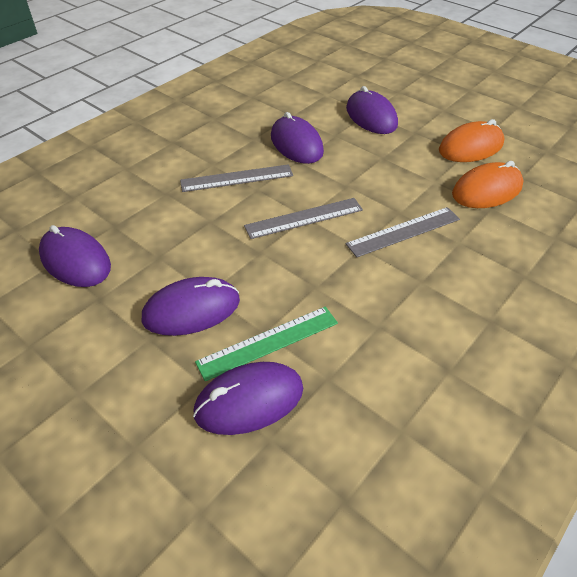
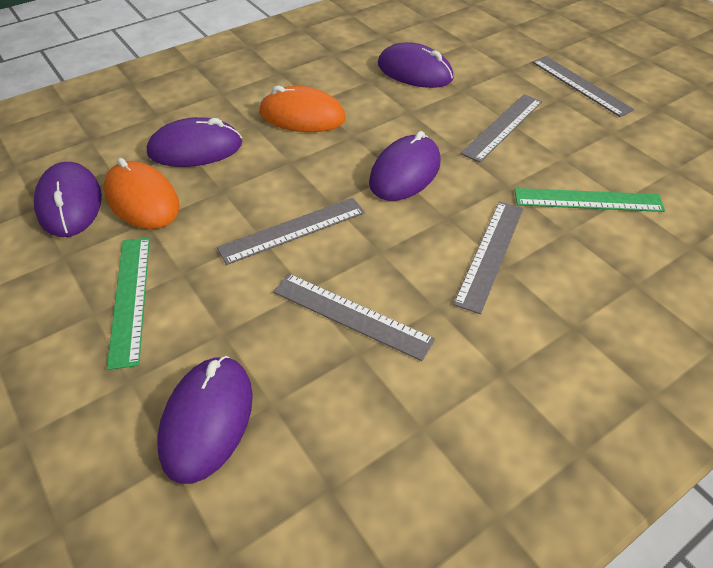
green ruler: 1 -> 2
grey ruler: 3 -> 5

